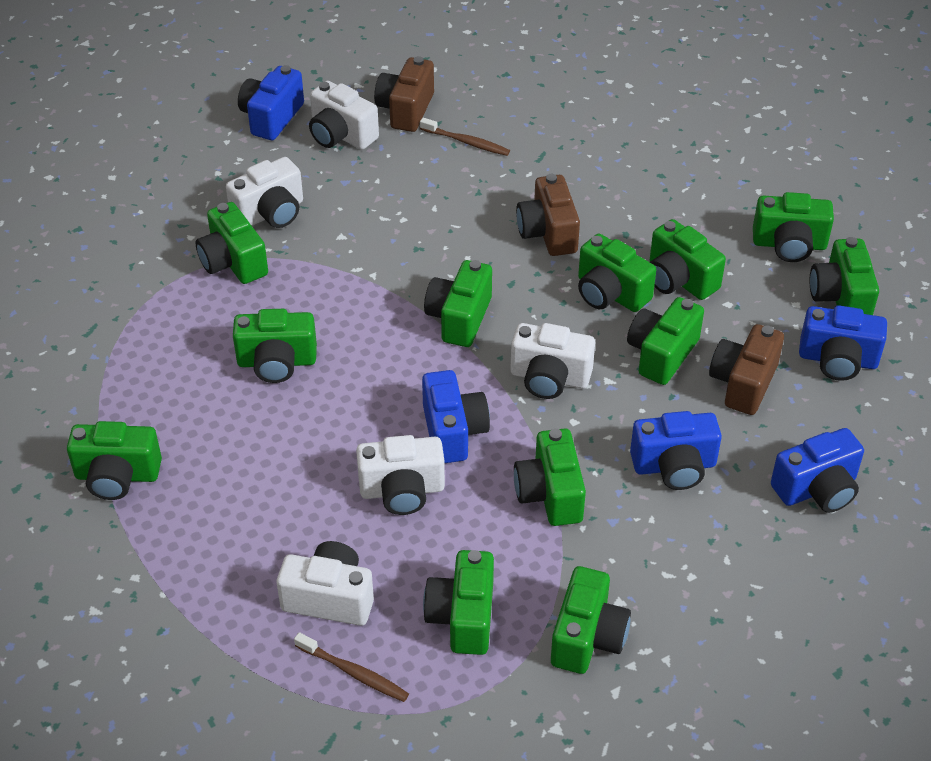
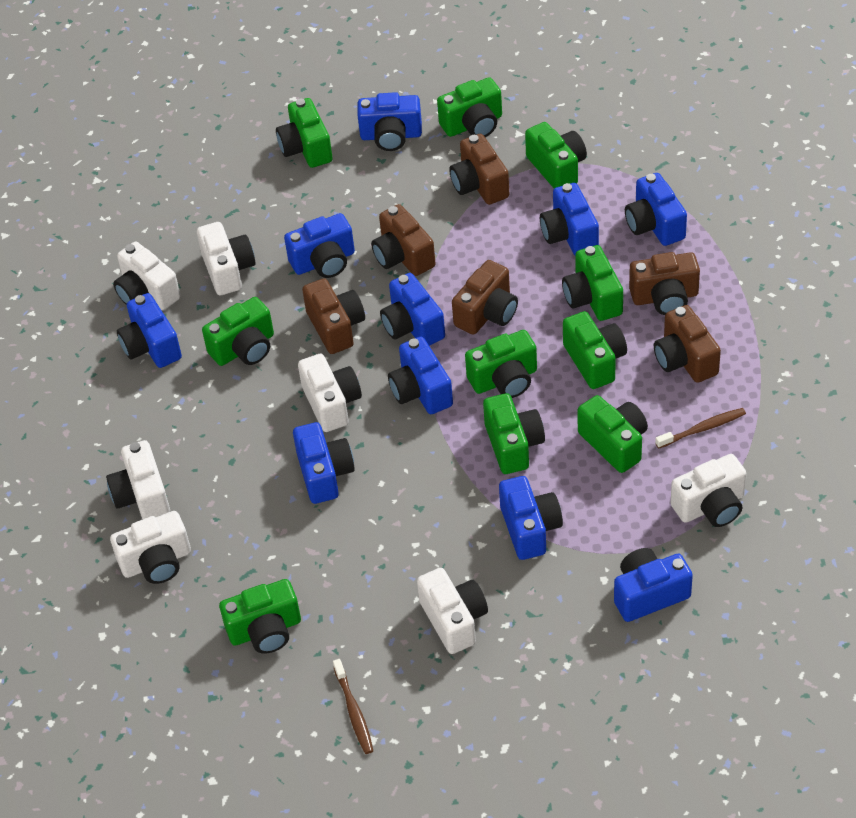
blue camera: 5 -> 10
brown camera: 3 -> 6
green camera: 12 -> 10
white camera: 5 -> 7

